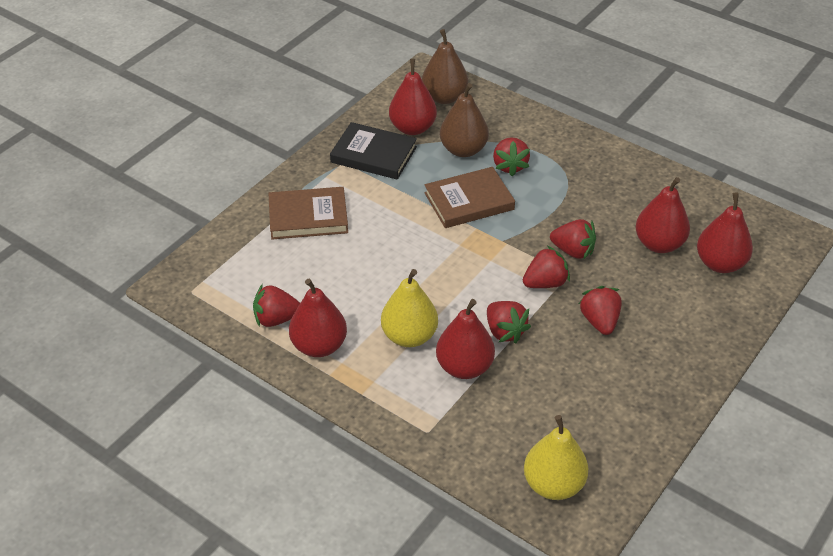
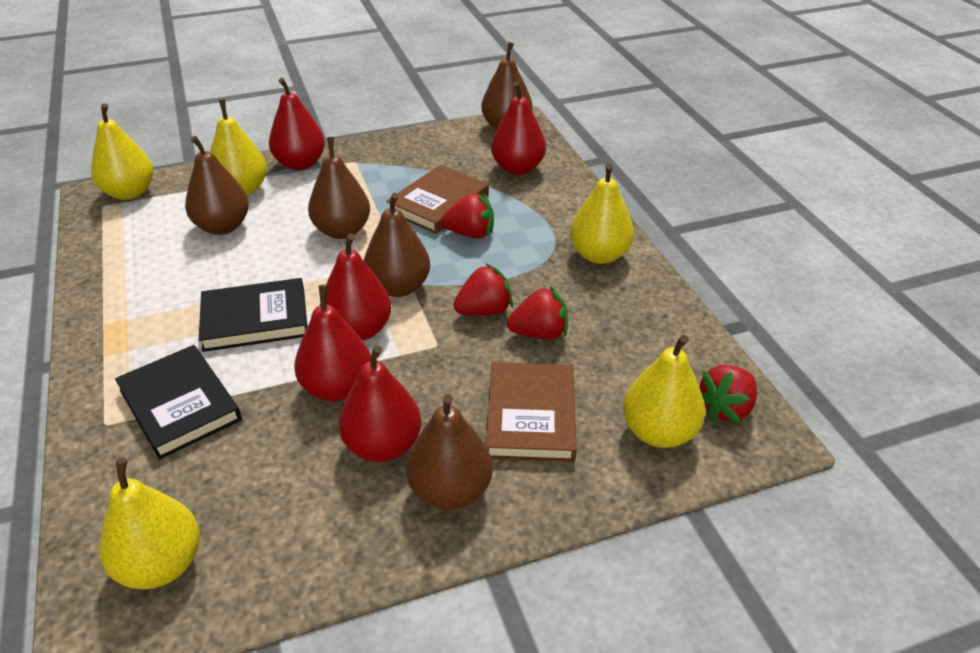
black book: 1 -> 2
brown pear: 2 -> 5
red strawberry: 6 -> 4
yellow pear: 2 -> 5

